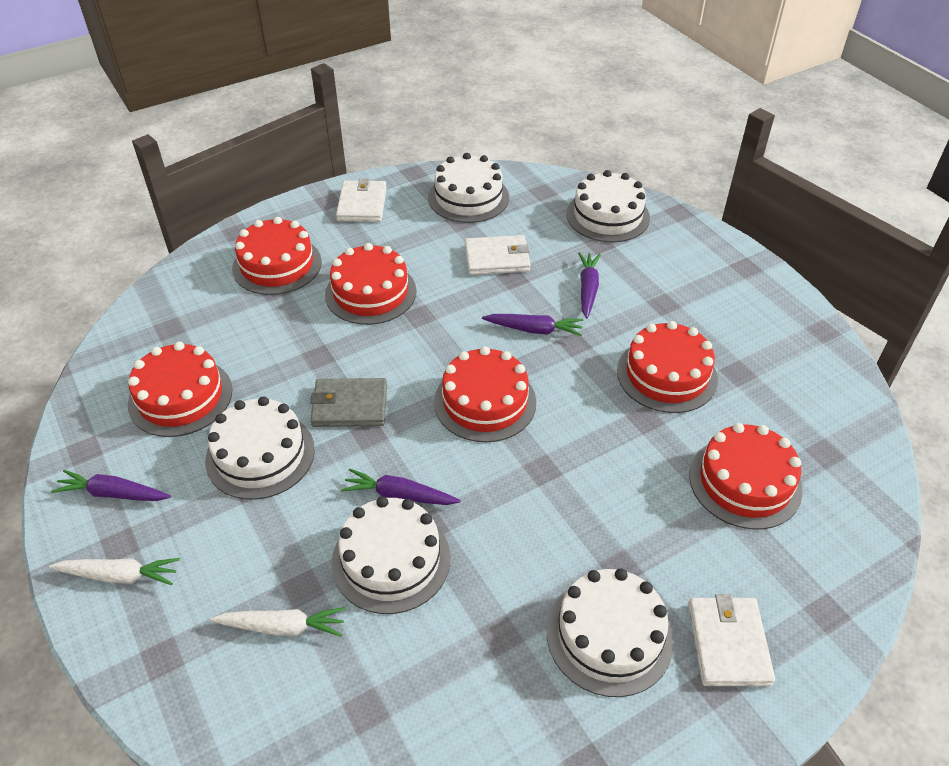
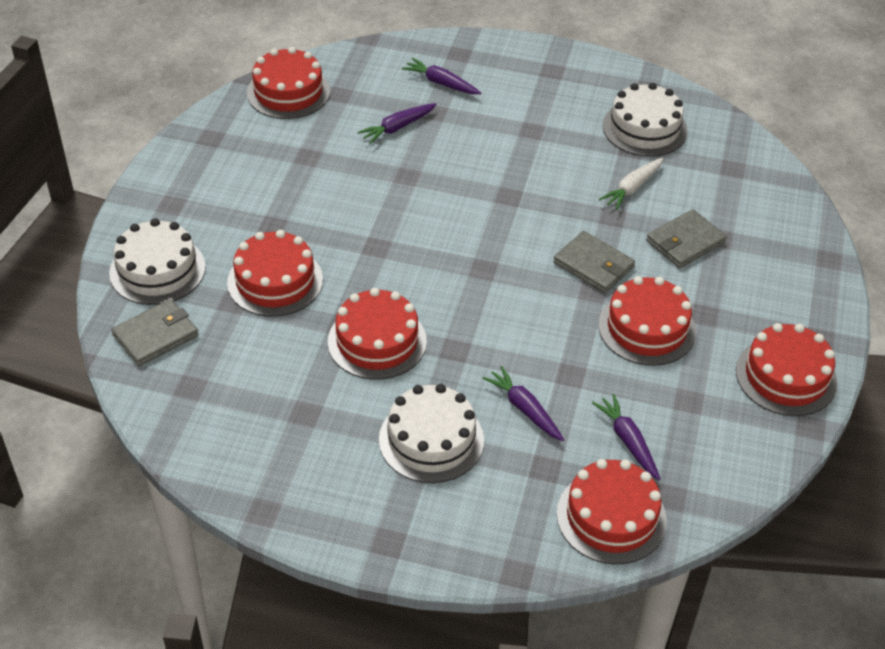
grey wallet: 1 -> 3
white cake: 5 -> 3
white carrot: 2 -> 1
white wallet: 3 -> 0

